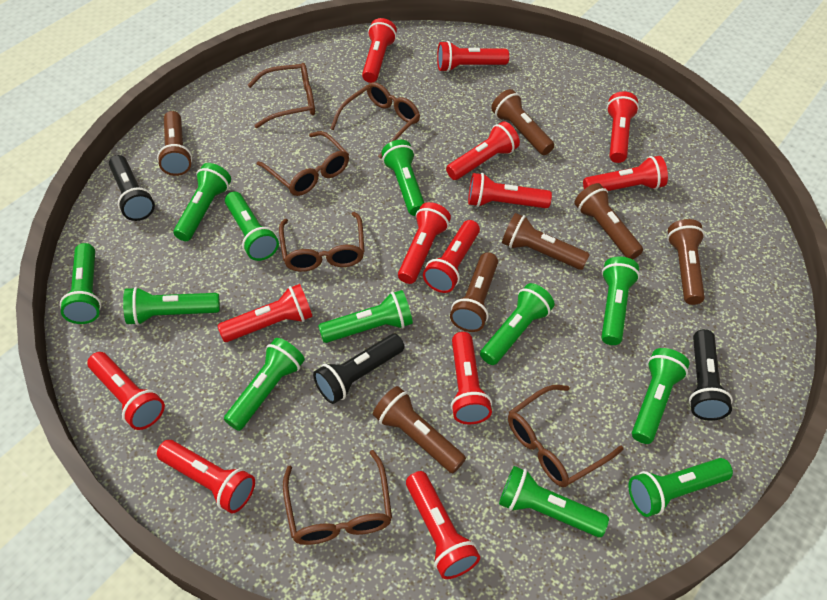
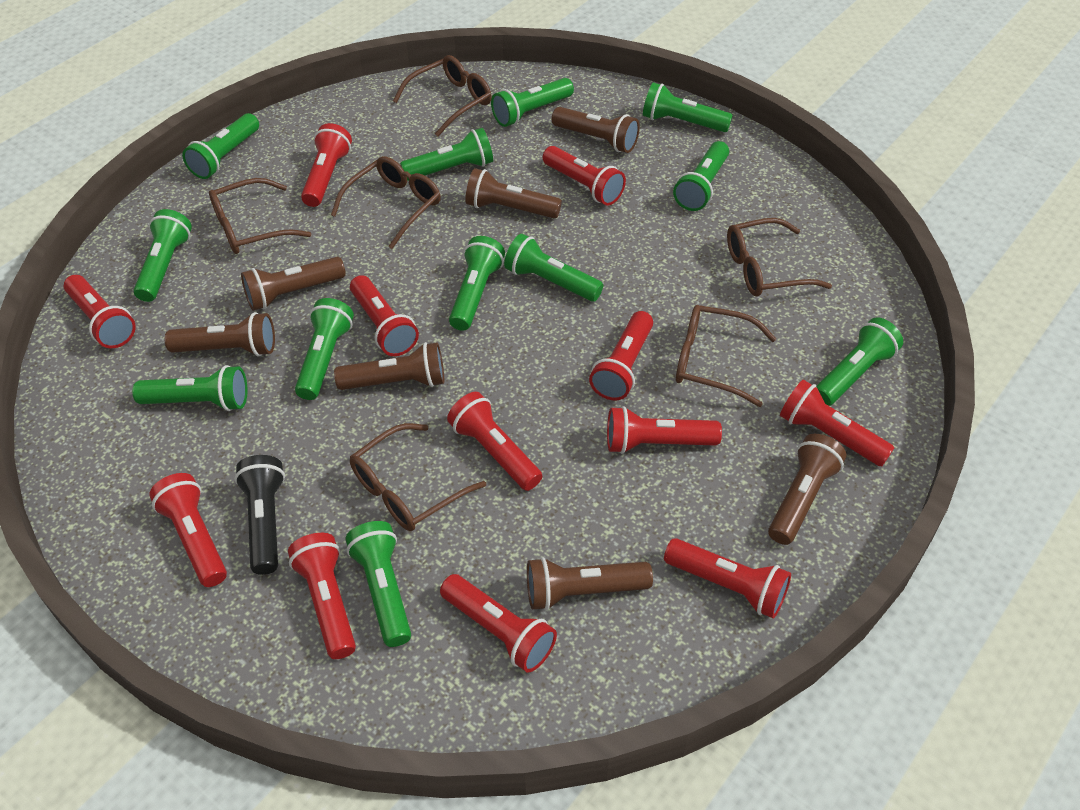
black flashlight: 3 -> 1
red flashlight: 13 -> 12

